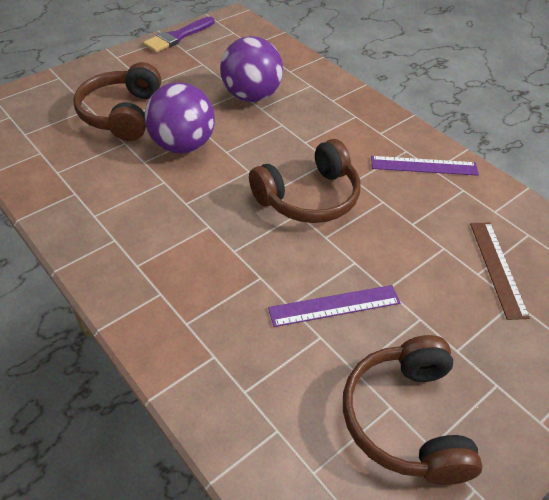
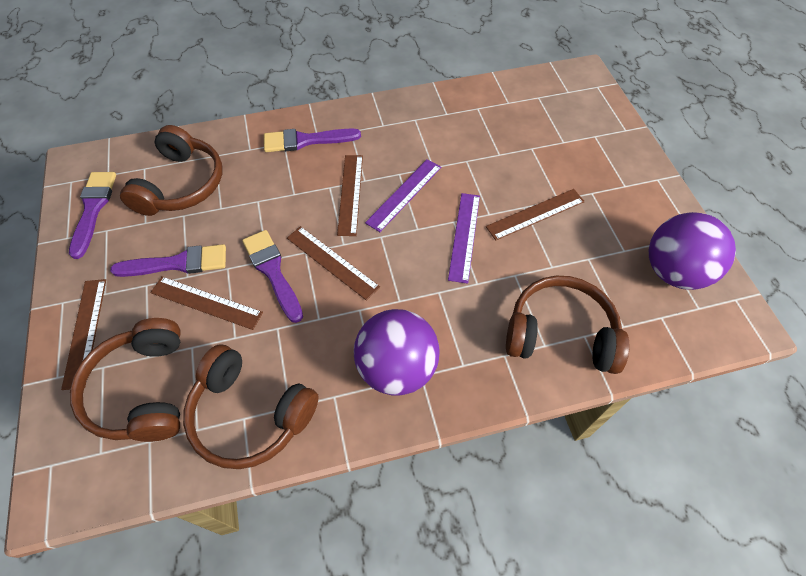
brown headphones: 3 -> 4
brown ruler: 1 -> 5
purple brush: 1 -> 4

